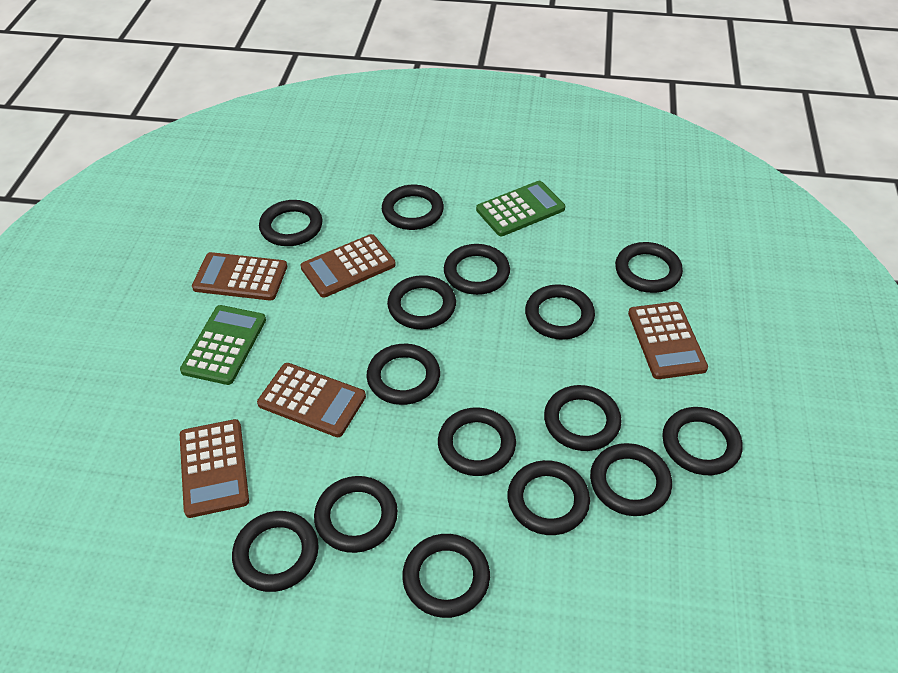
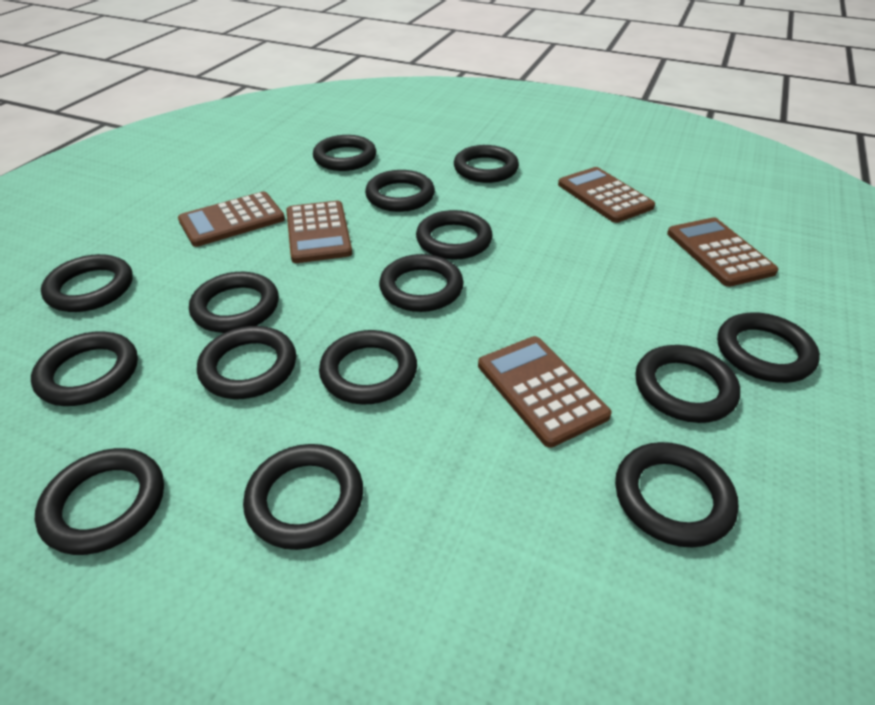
green calculator: 2 -> 0

